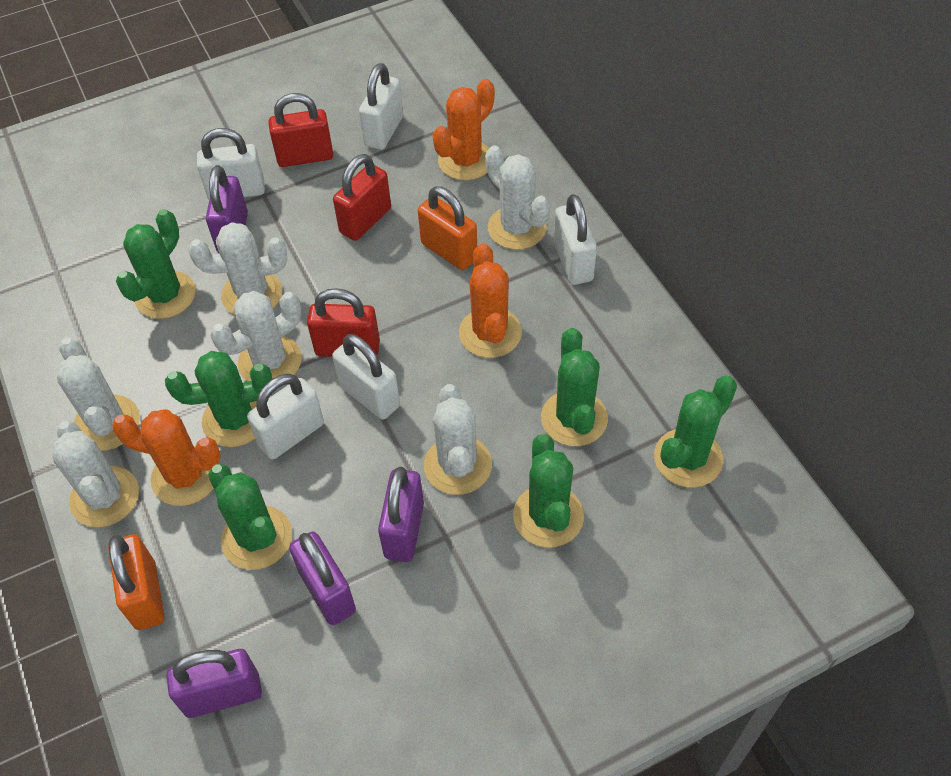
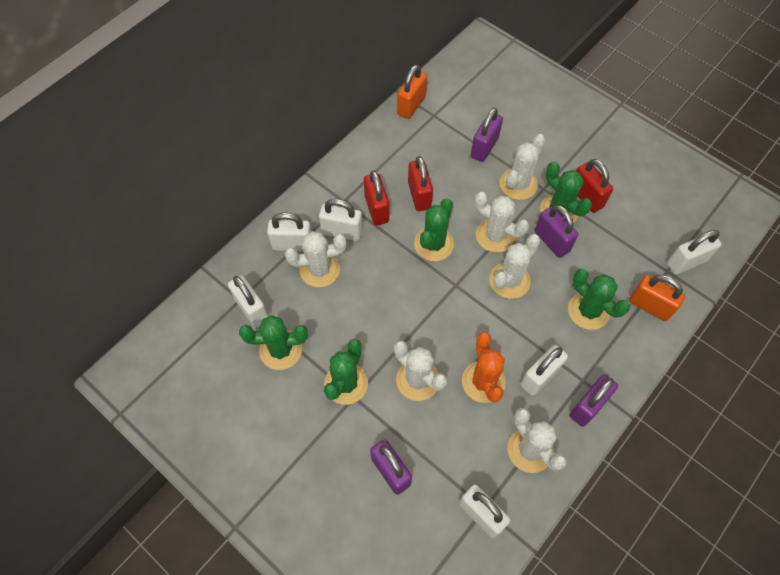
green cactus: 6 -> 5
orange cactus: 3 -> 1
white padlock: 5 -> 6

